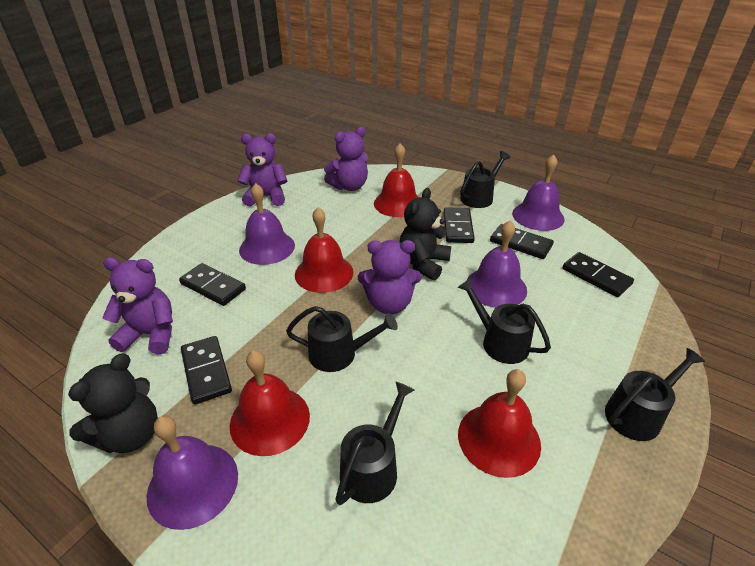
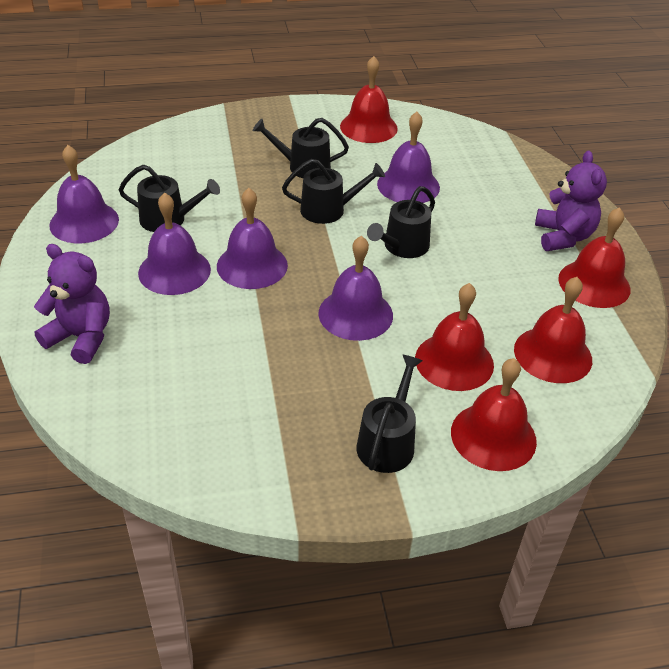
black domino: 5 -> 0
black teddy bear: 2 -> 0
purple bell: 4 -> 5
purple teddy bear: 4 -> 2
red bell: 4 -> 5

